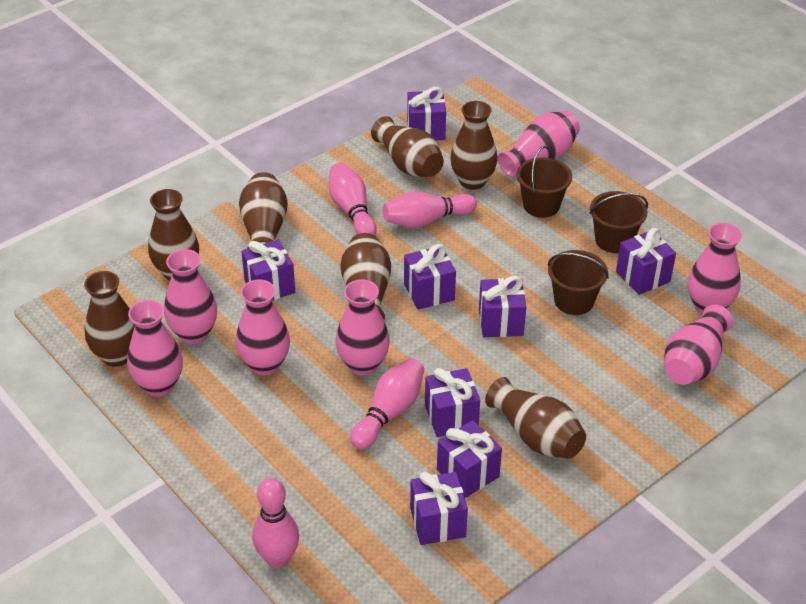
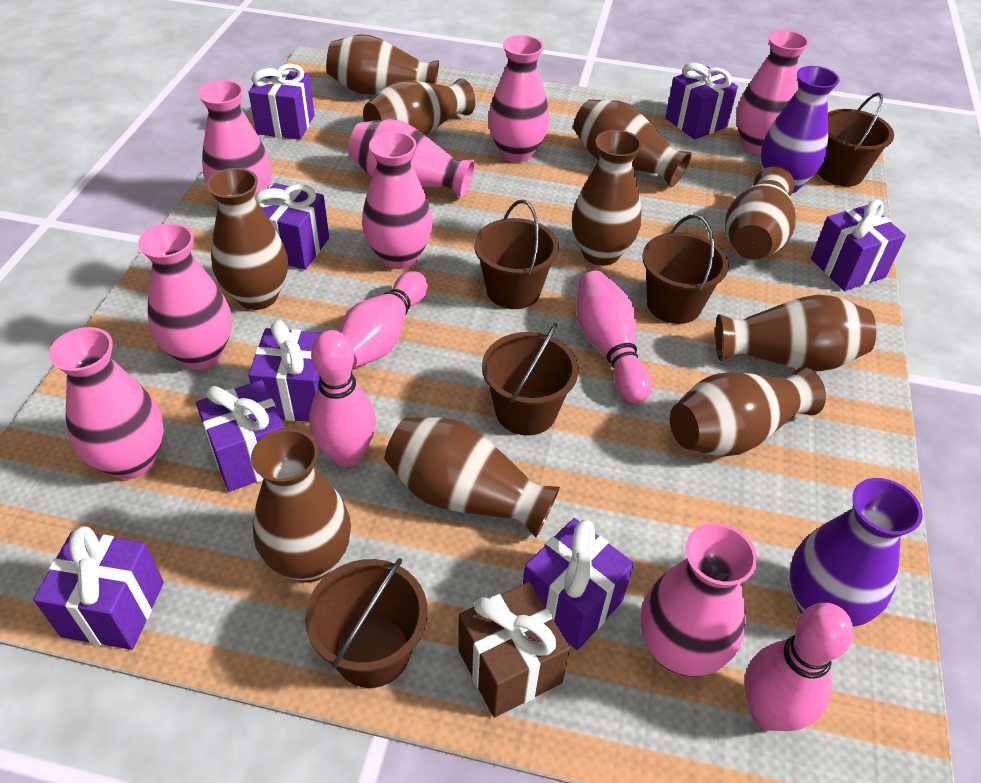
brown bucket: 3 -> 5
brown gift: 0 -> 1
brown vase: 7 -> 10
pink vase: 7 -> 8
purple vase: 0 -> 2

